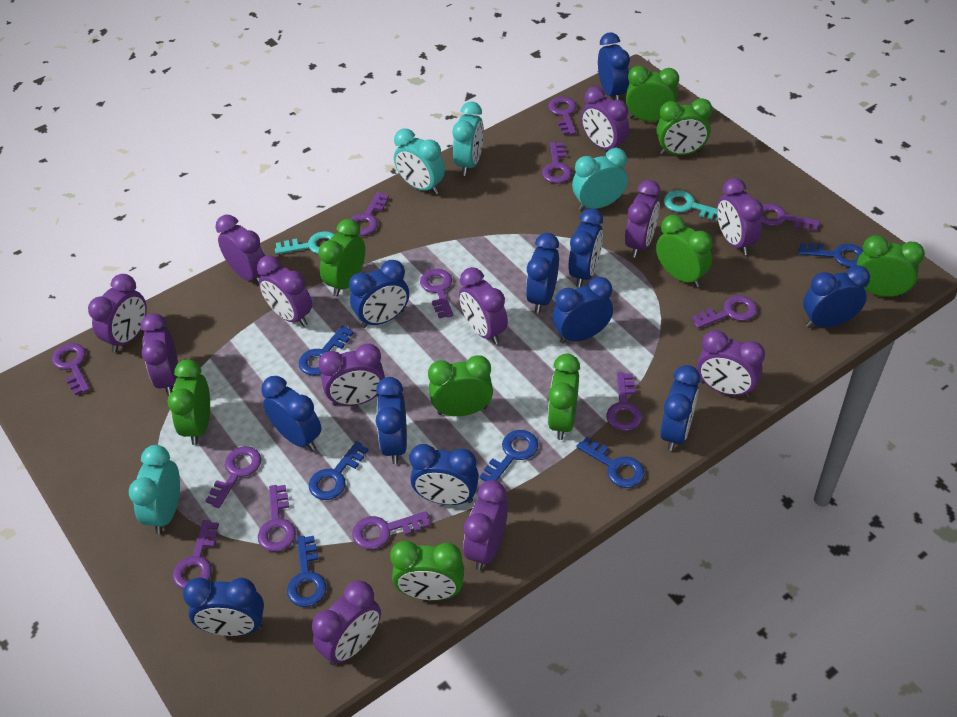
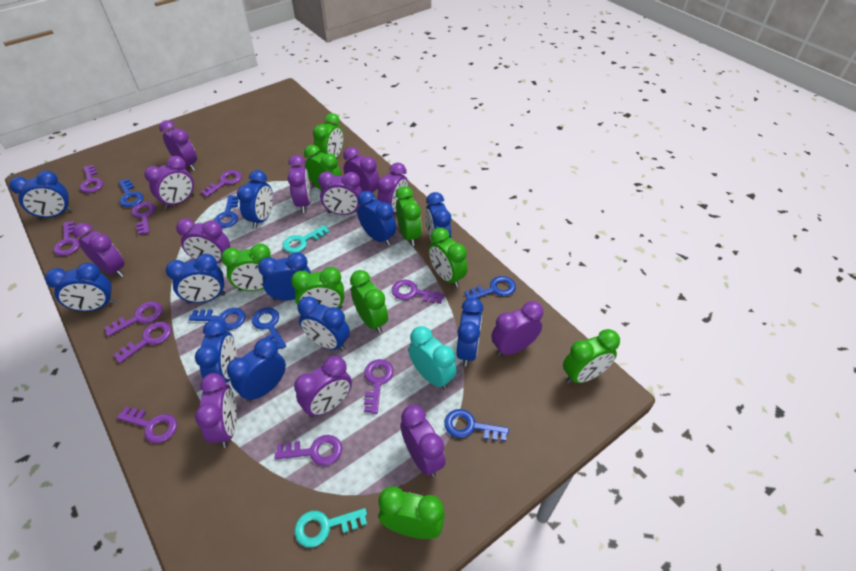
purple key: 12 -> 10
turquoise clock: 4 -> 1

